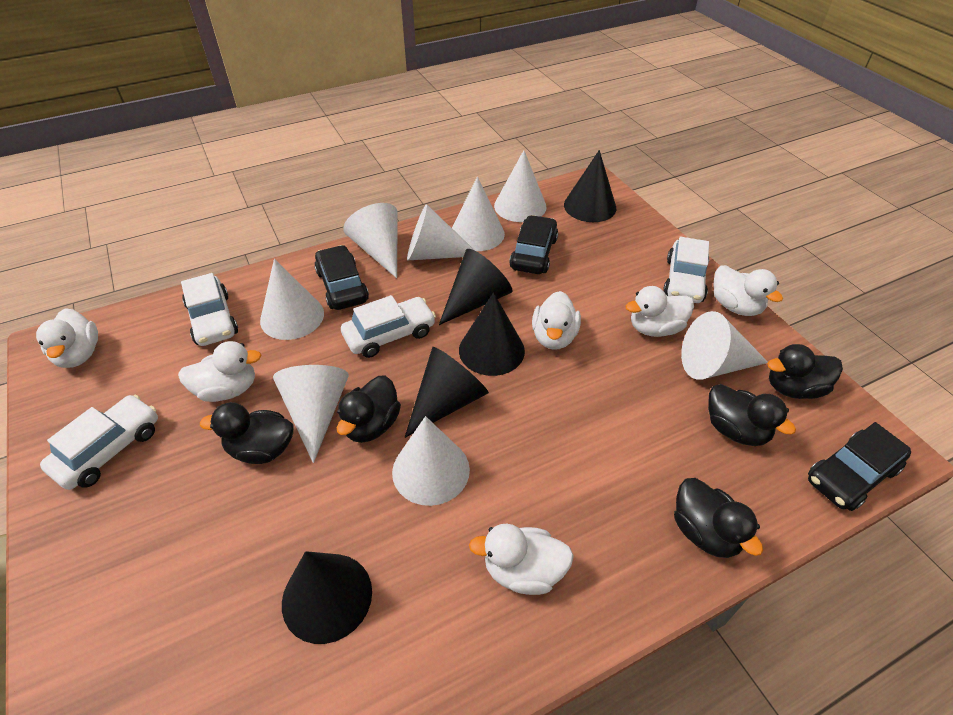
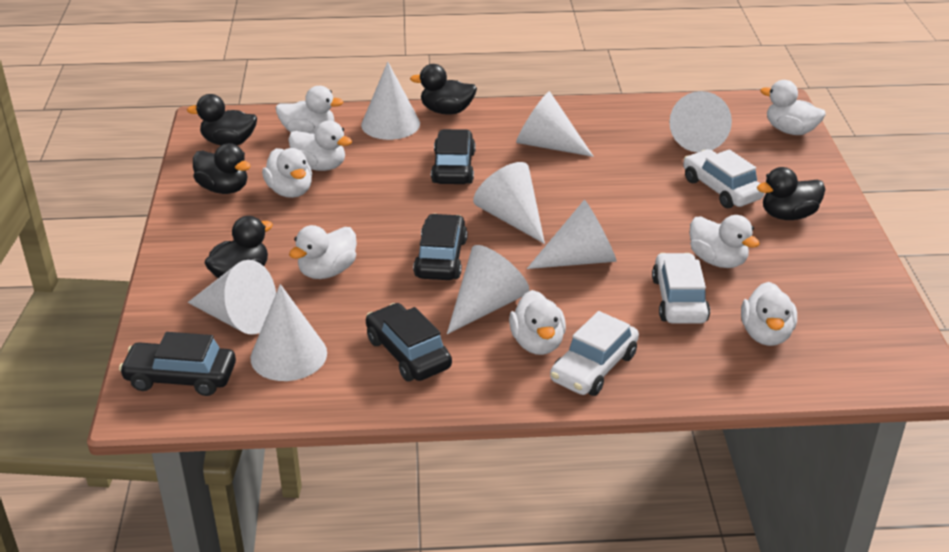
black car: 3 -> 4
black cone: 5 -> 0
white car: 4 -> 3
white duck: 6 -> 8

